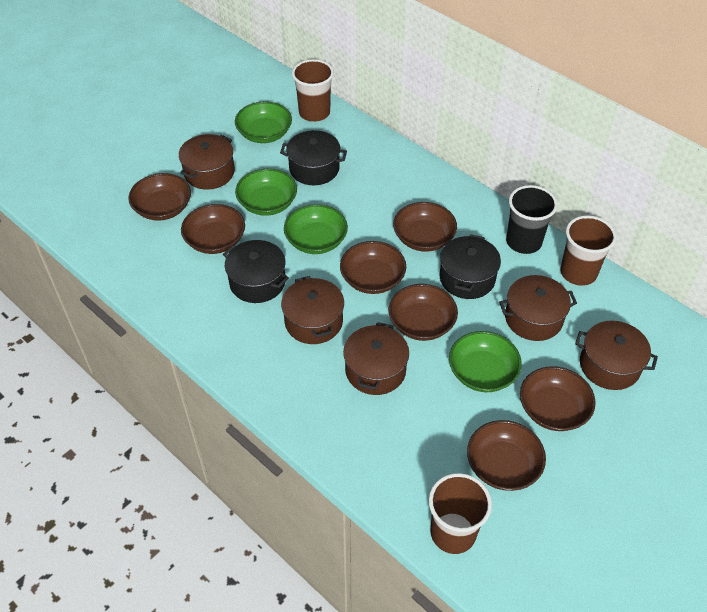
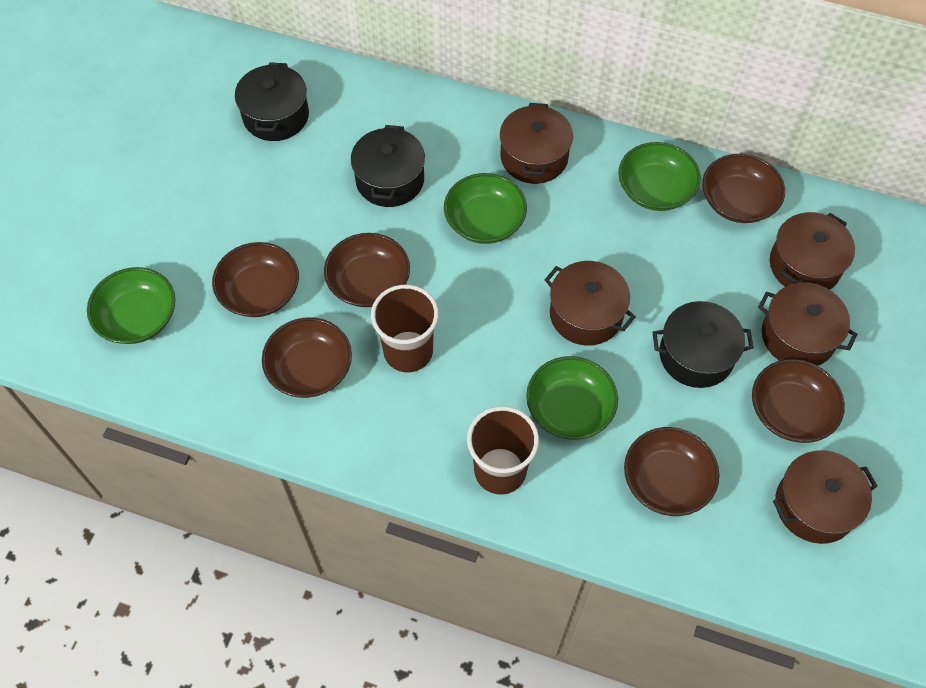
black cup: 1 -> 0
brown bowl: 7 -> 6
brown cup: 3 -> 2

